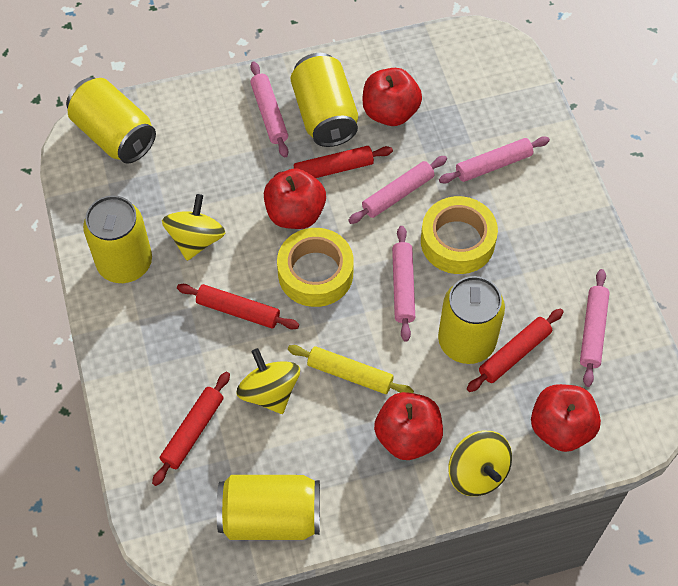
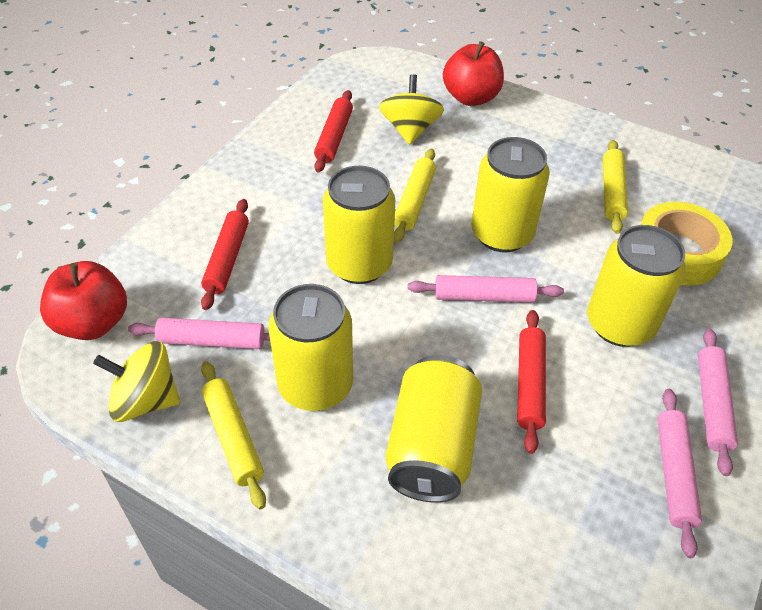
pink rolling pin: 5 -> 4
red apple: 4 -> 2
red rolling pin: 4 -> 3
yellow rolling pin: 1 -> 3
yellow spinning top: 3 -> 2
yellow tape: 2 -> 1

